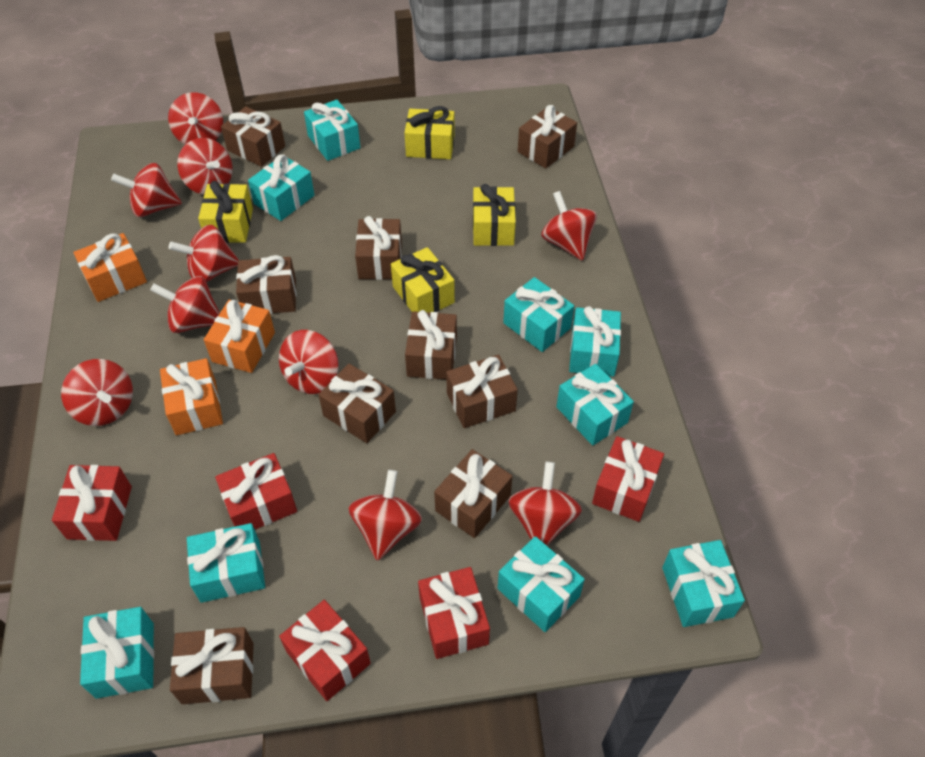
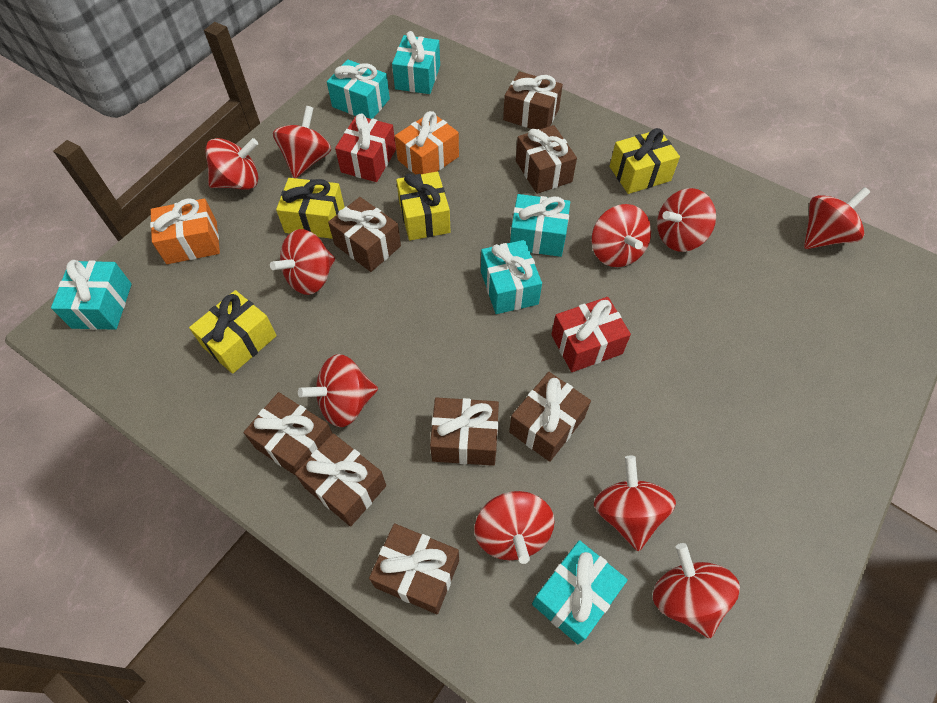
brown gift: 9 -> 8
orange gift: 3 -> 2
red gift: 5 -> 2
turquoise gift: 9 -> 6

